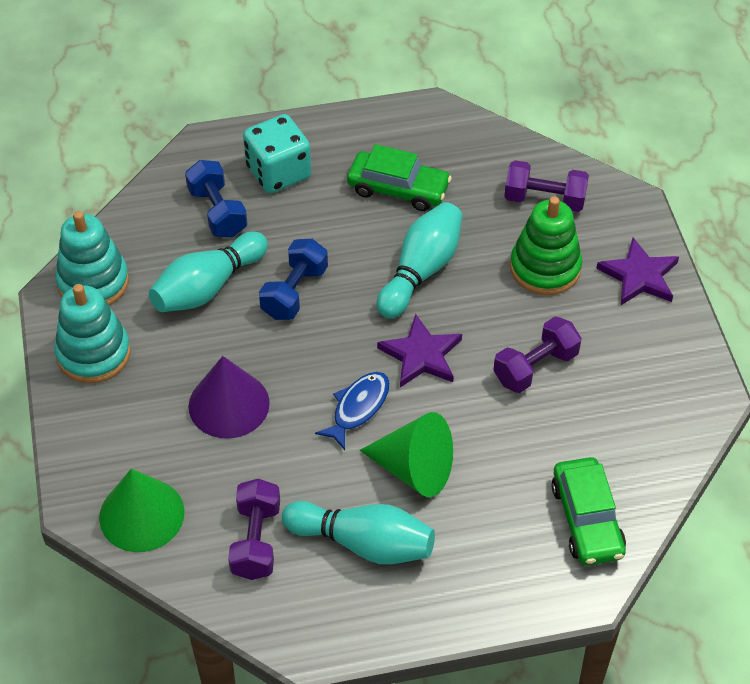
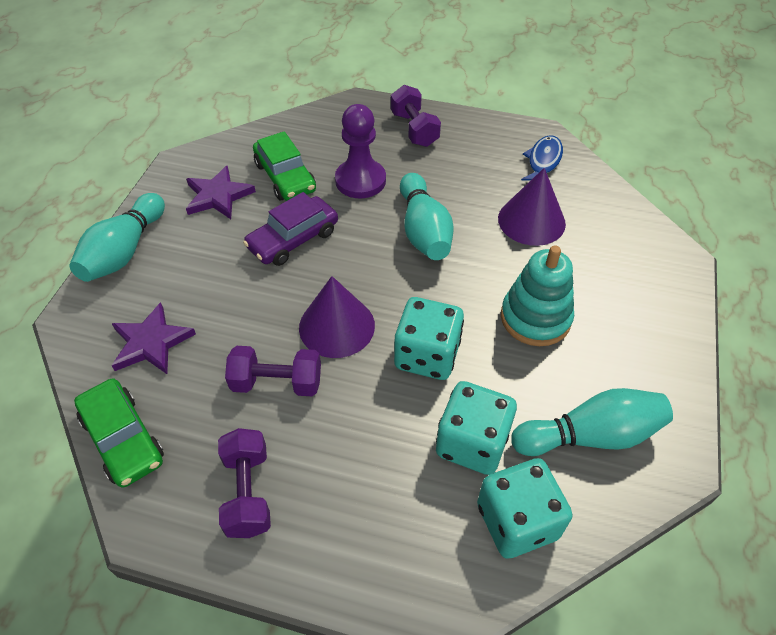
blue dumbbell: 2 -> 0
green cone: 2 -> 0
green stacking toy: 1 -> 0
purple car: 0 -> 1
purple cone: 1 -> 2
purple pawn: 0 -> 1
turquoise dice: 1 -> 3
turquoise stacking toy: 2 -> 1

